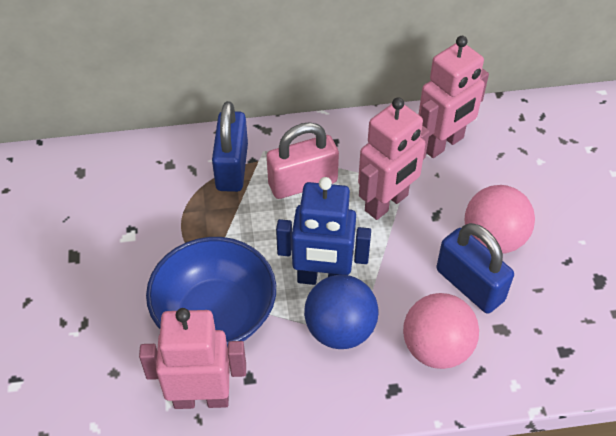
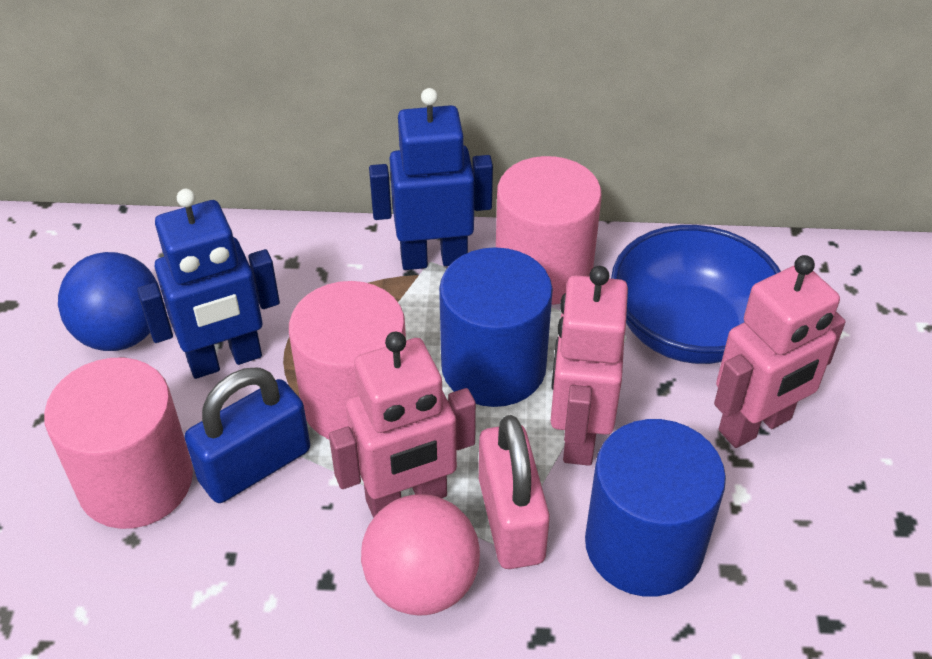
blue cylinder: 0 -> 2
blue padlock: 2 -> 1
blue robot: 1 -> 2
pink ball: 2 -> 1
pink cylinder: 0 -> 3

